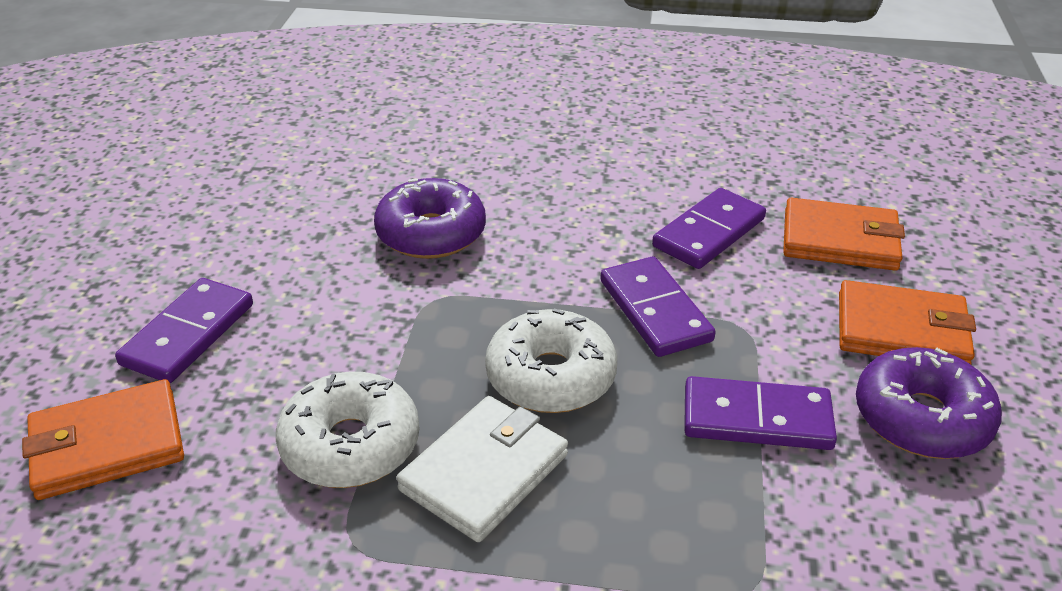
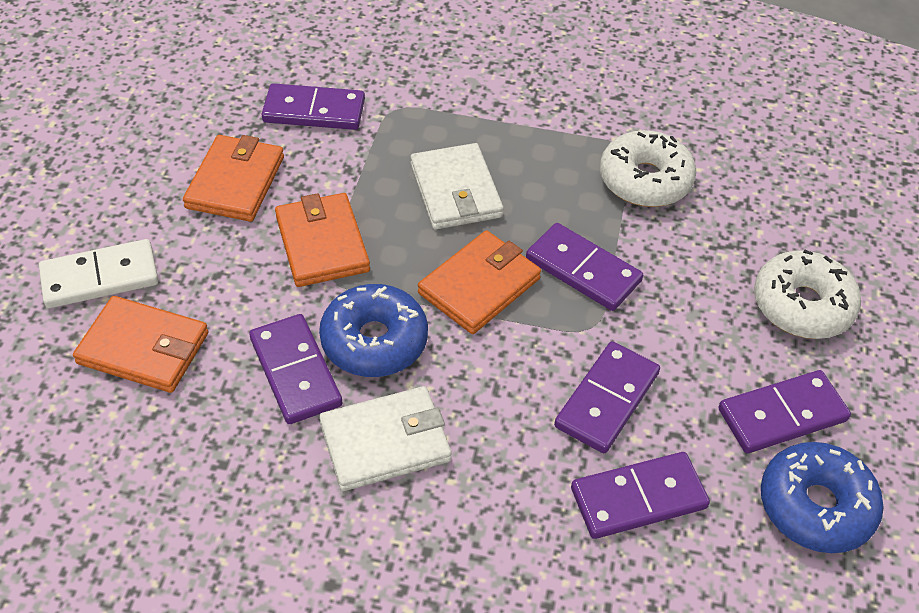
blue donut: 0 -> 2
orange wallet: 3 -> 4
purple domino: 4 -> 6
purple donut: 2 -> 0
white domino: 0 -> 1
white wallet: 1 -> 2

